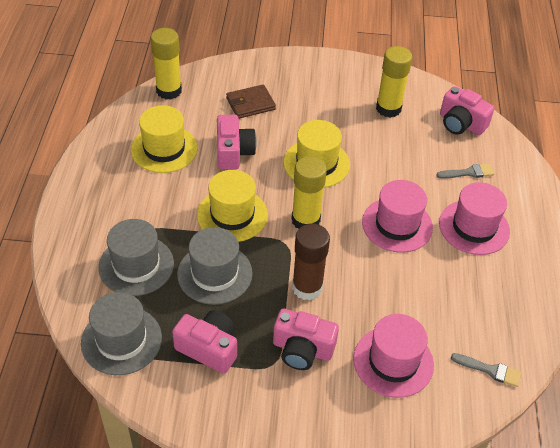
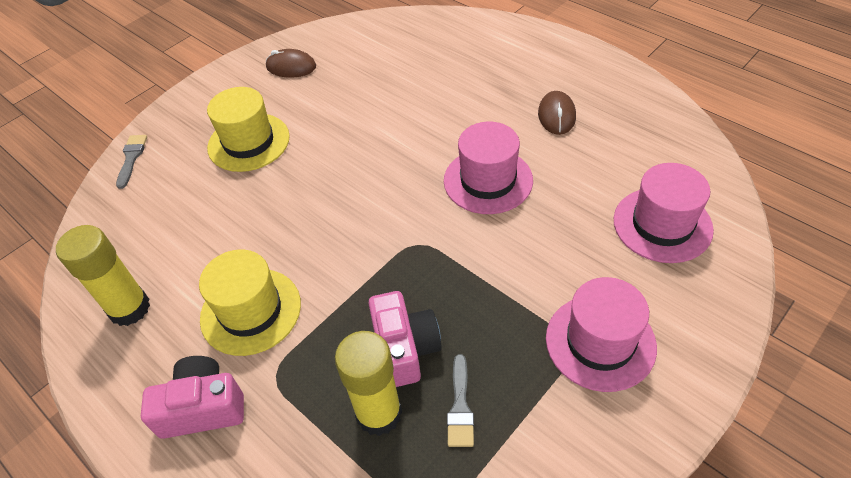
brown glue stick: 1 -> 0
brown mouse: 0 -> 2
brown wallet: 1 -> 0
grey hat: 3 -> 0
pink camera: 4 -> 2
yellow glue stick: 3 -> 2
yellow hat: 3 -> 2

